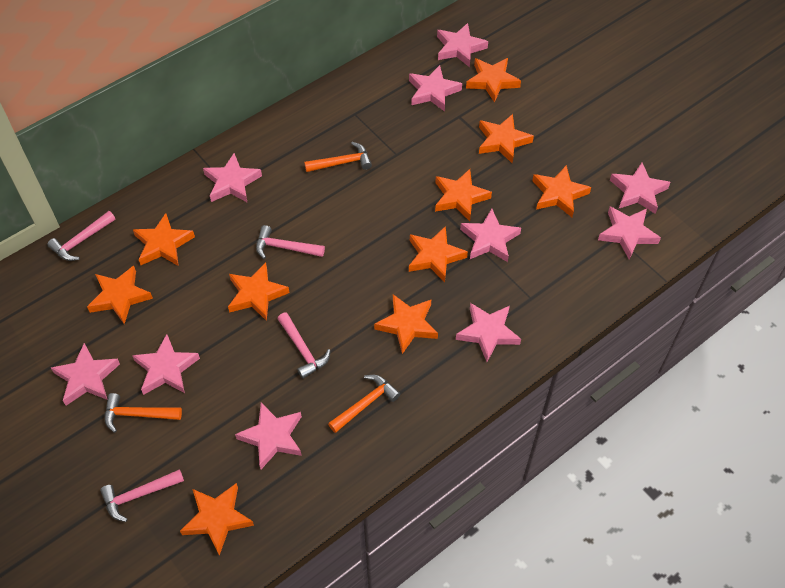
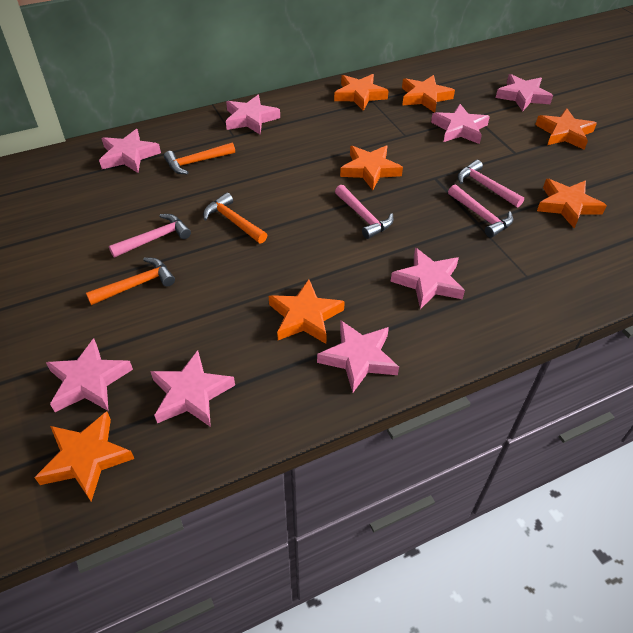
orange star: 10 -> 7
pink star: 10 -> 8

